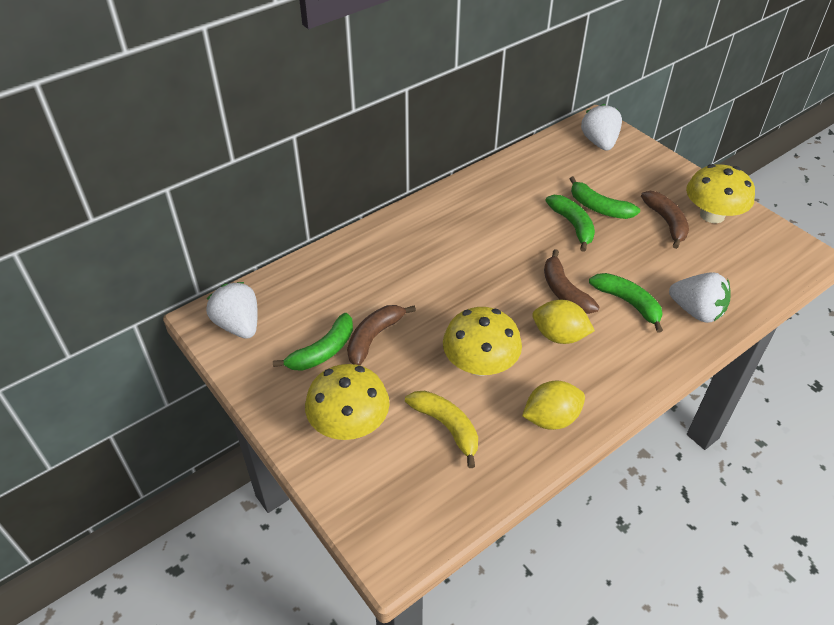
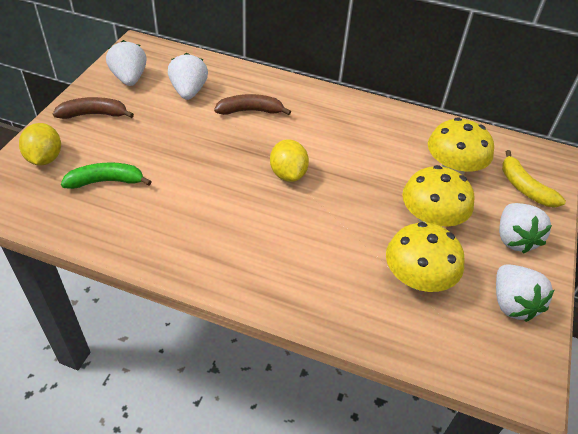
brown banana: 3 -> 2
green banana: 4 -> 1
white strawberry: 3 -> 4

